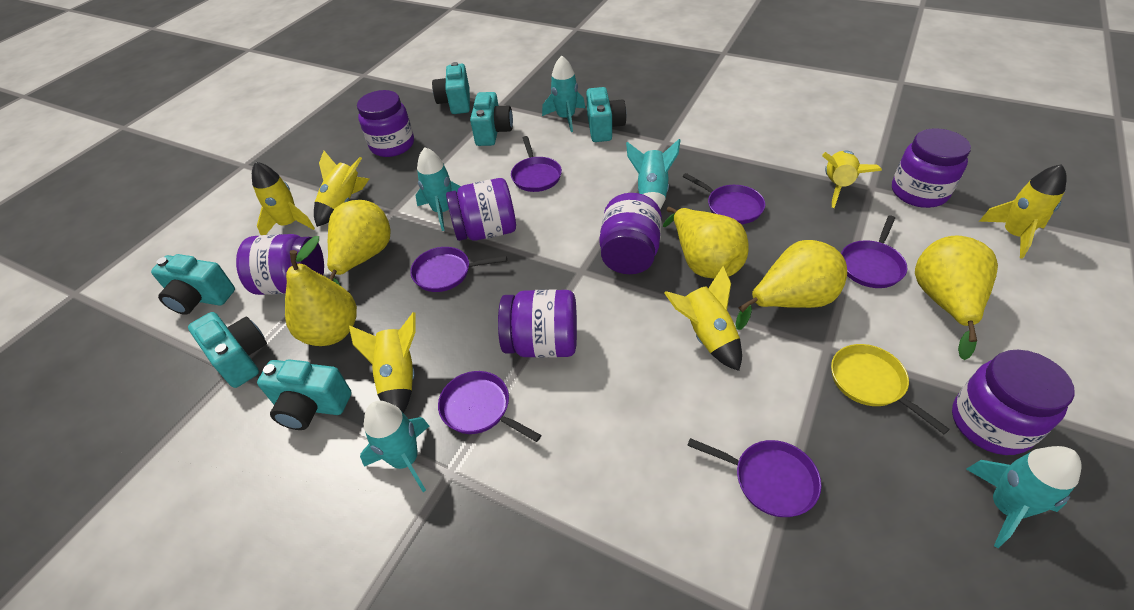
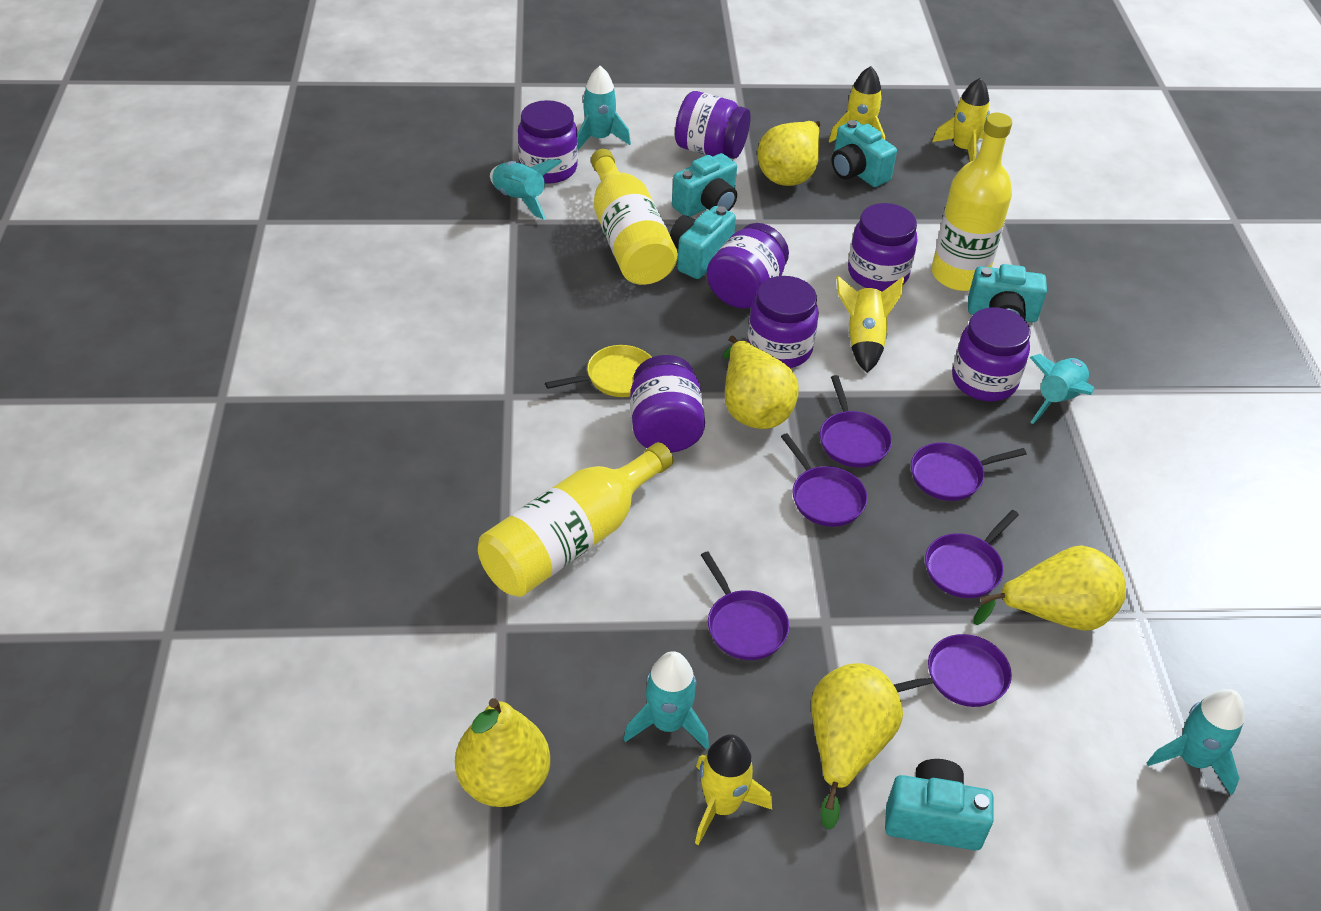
turquoise camera: 6 -> 5
yellow bottle: 0 -> 3
yellow rocket: 6 -> 4

